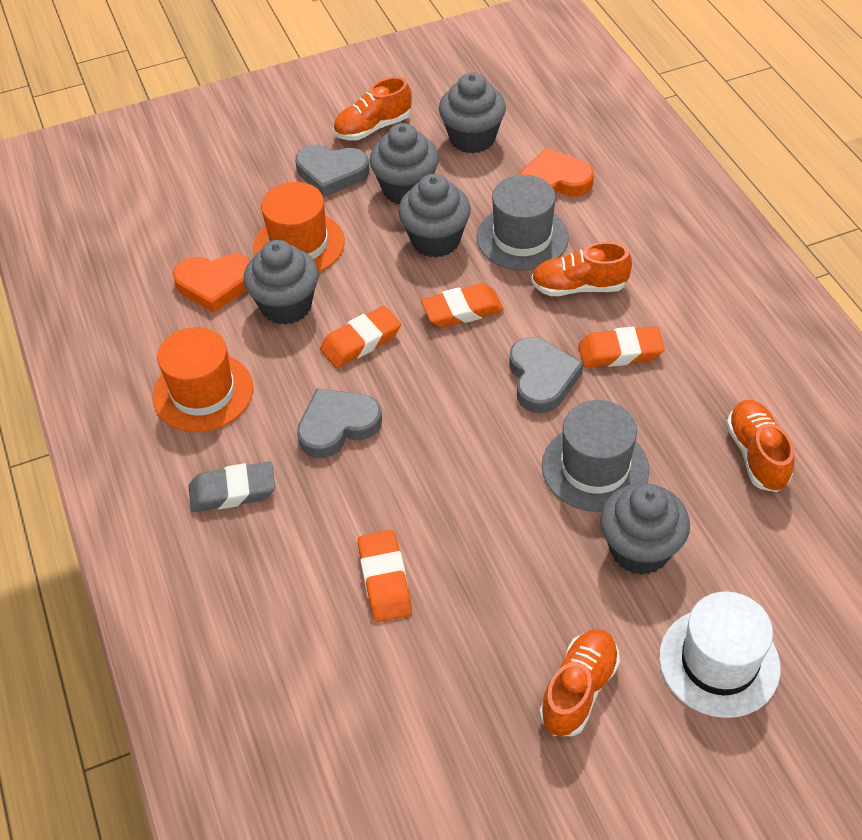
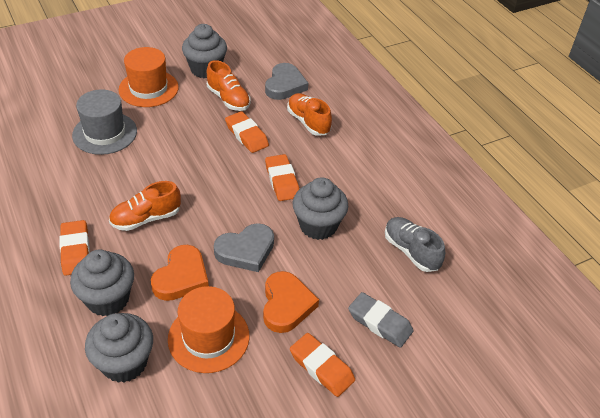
grey cupcake: 5 -> 4
grey hat: 2 -> 1
grey heart: 3 -> 2
grey shoe: 0 -> 1
orange shoe: 4 -> 3
white hat: 1 -> 0

